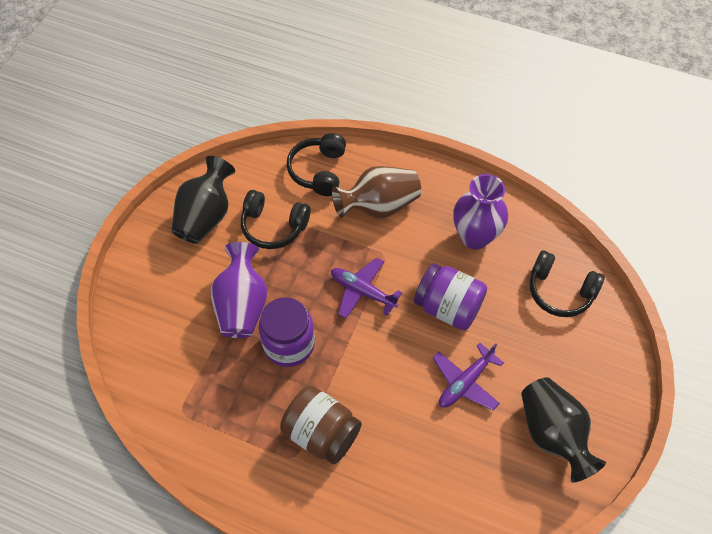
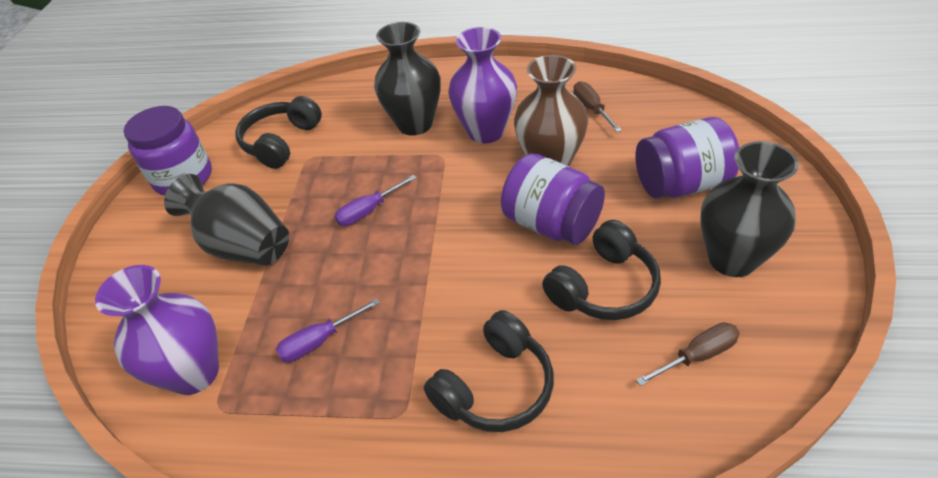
black vase: 2 -> 3
brown jar: 1 -> 0
brown screwdriver: 0 -> 2
purple jar: 2 -> 3
purple plane: 2 -> 0
purple screwdriver: 0 -> 2

